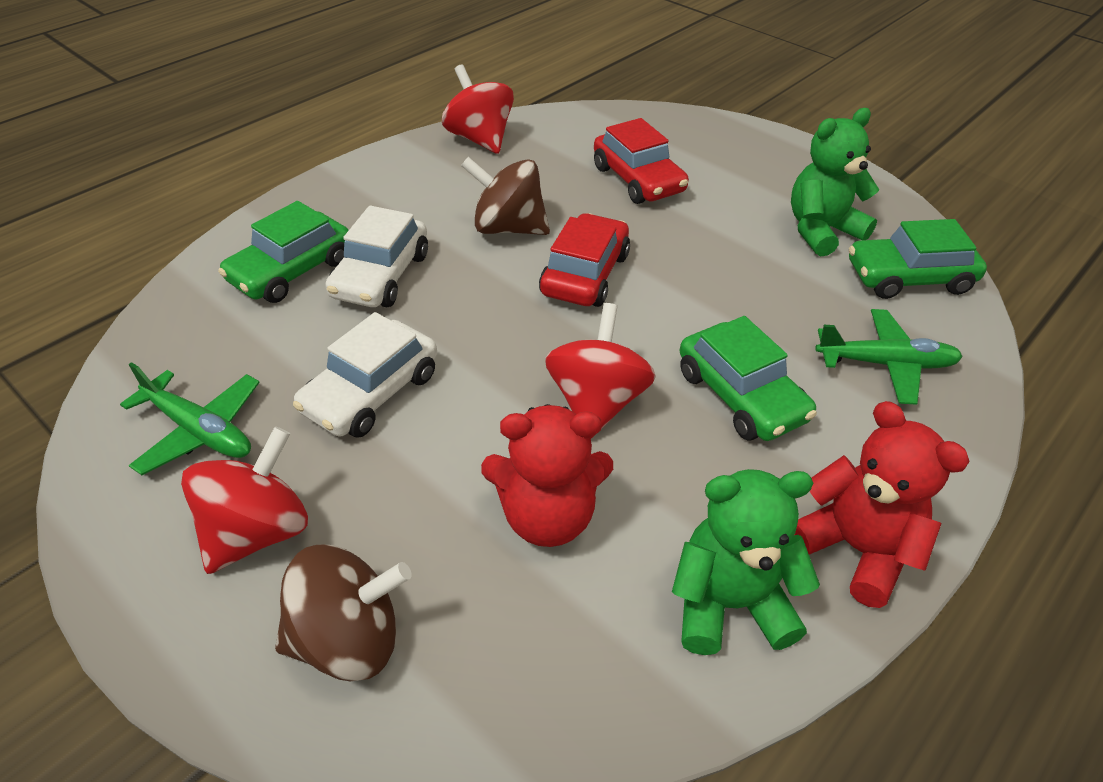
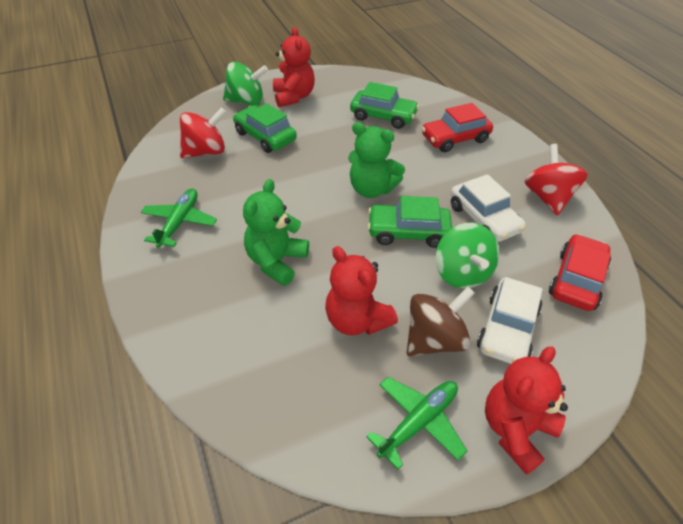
brown spinning top: 2 -> 1
green spinning top: 0 -> 2
red spinning top: 3 -> 2
red teddy bear: 2 -> 3

